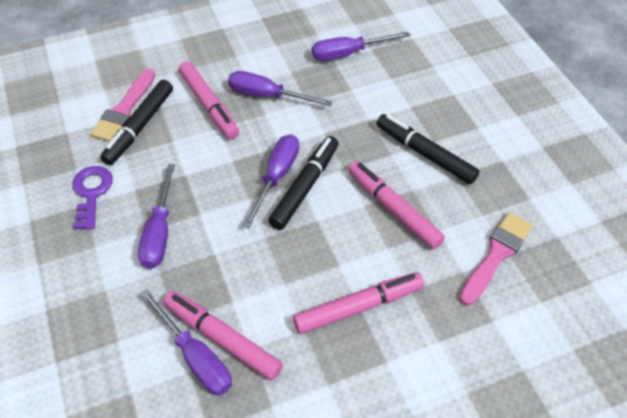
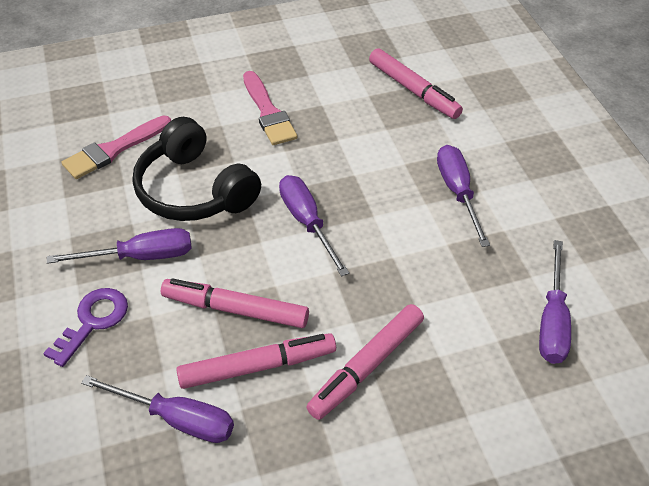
black headphones: 0 -> 1
black marker: 3 -> 0

